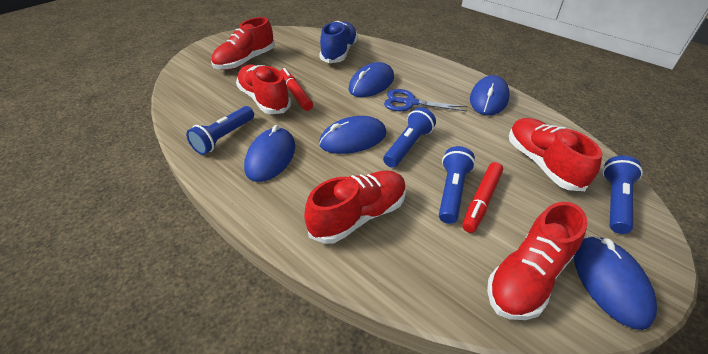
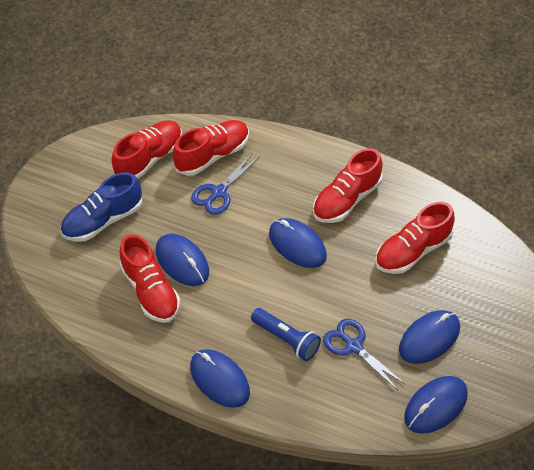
blue flashlight: 4 -> 1
blue scissors: 1 -> 2
red marker: 2 -> 0

